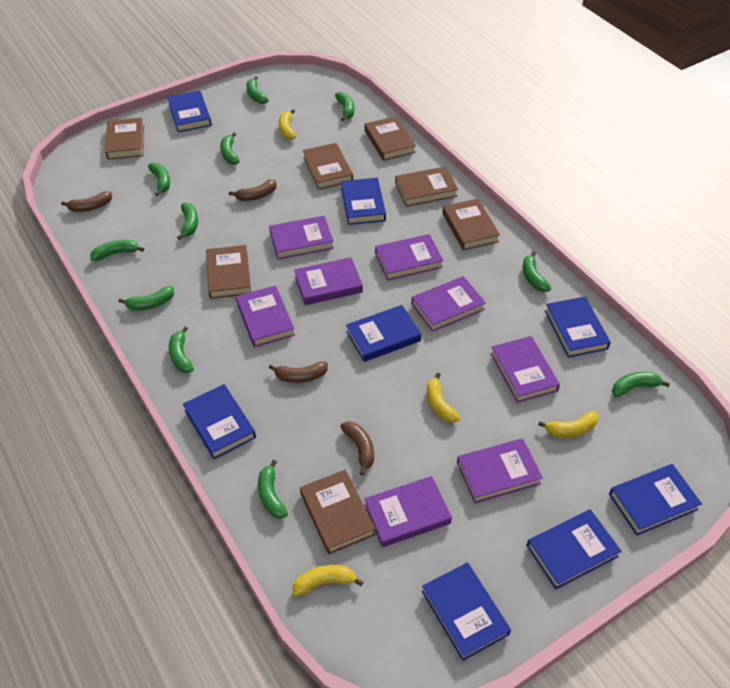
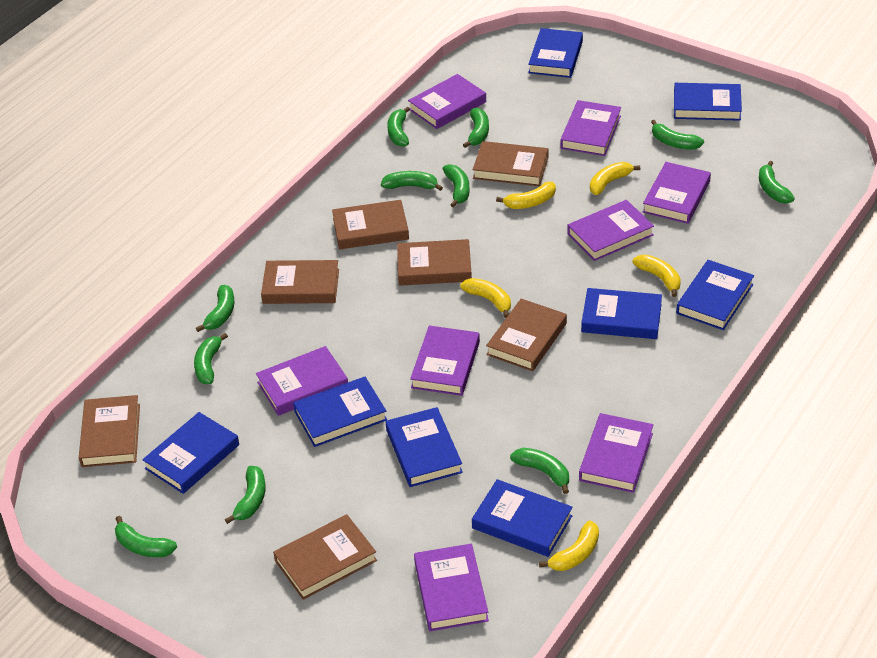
brown banana: 4 -> 0
yellow banana: 4 -> 5

